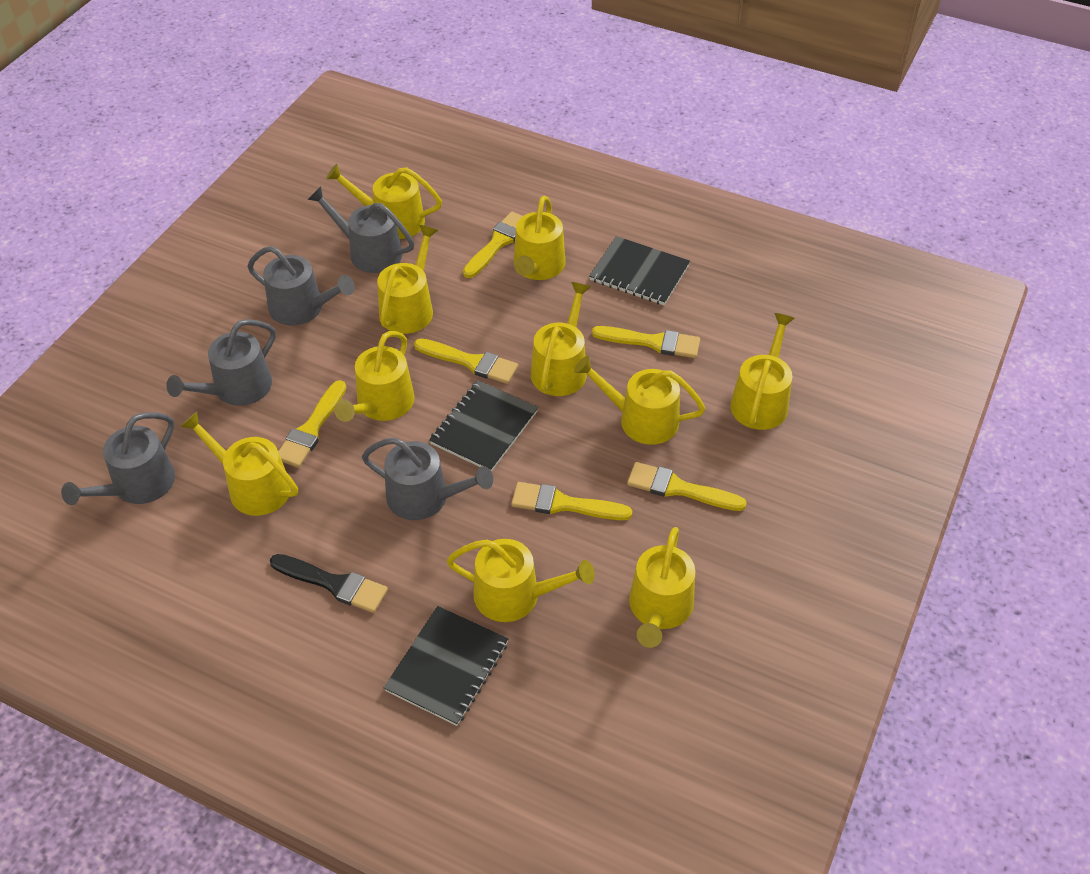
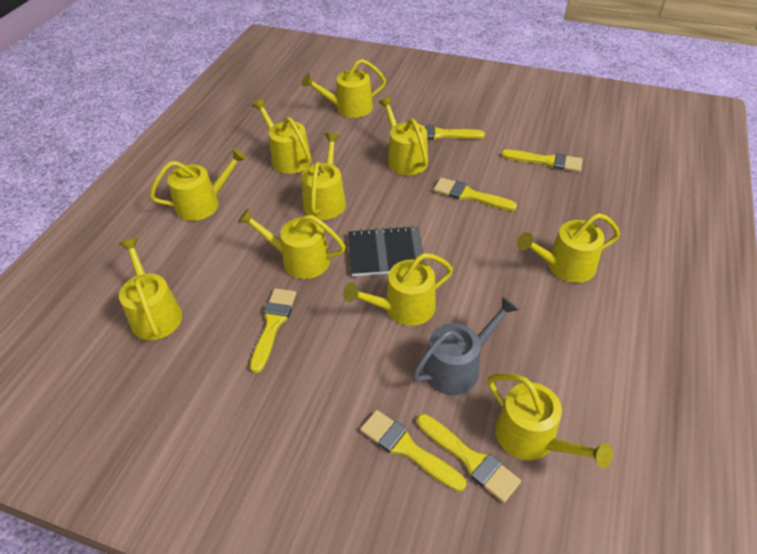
black brush: 1 -> 0
black notebook: 3 -> 1
grey watering can: 5 -> 1

